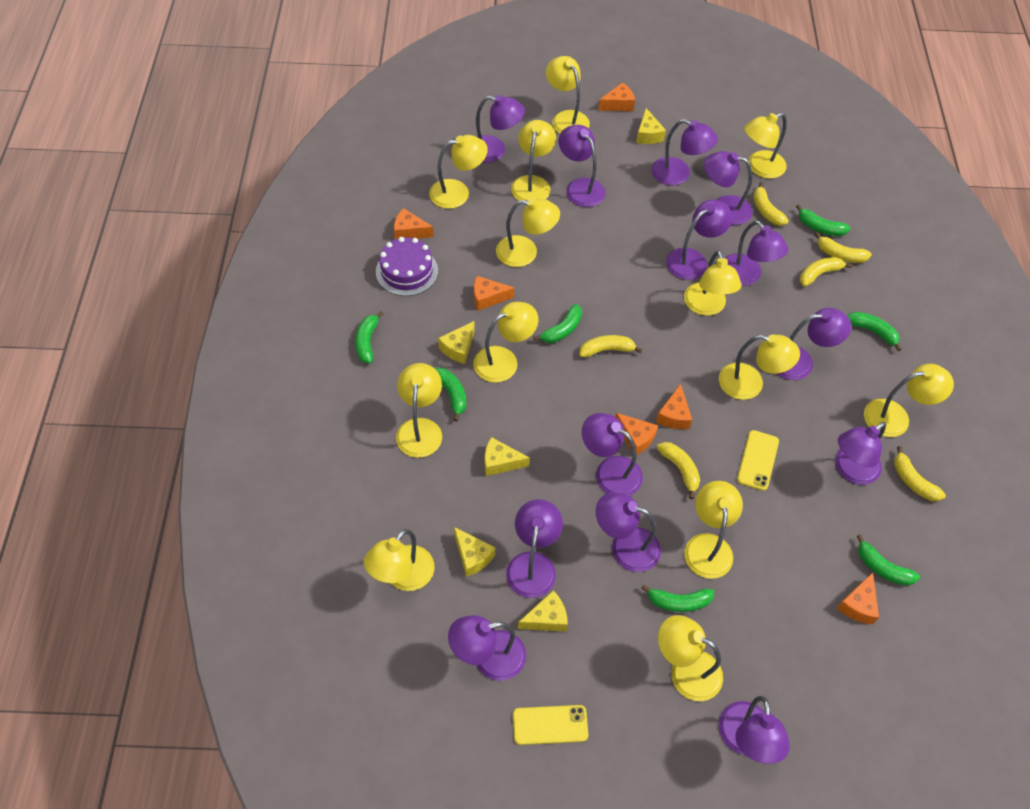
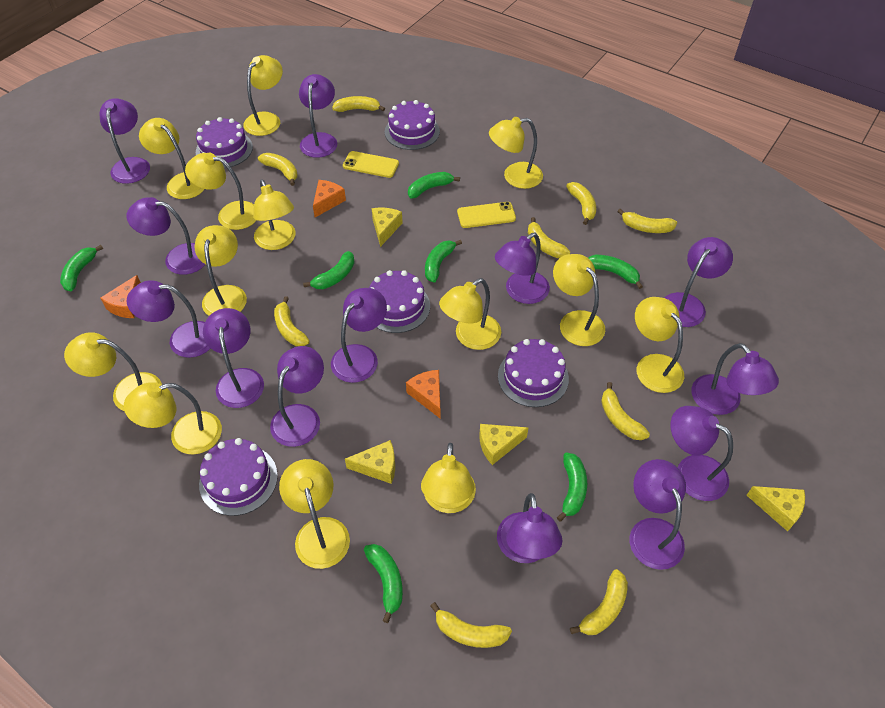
orange cheese: 6 -> 3
purple cake: 1 -> 5
yellow banana: 6 -> 9
yellow cheese: 5 -> 4

